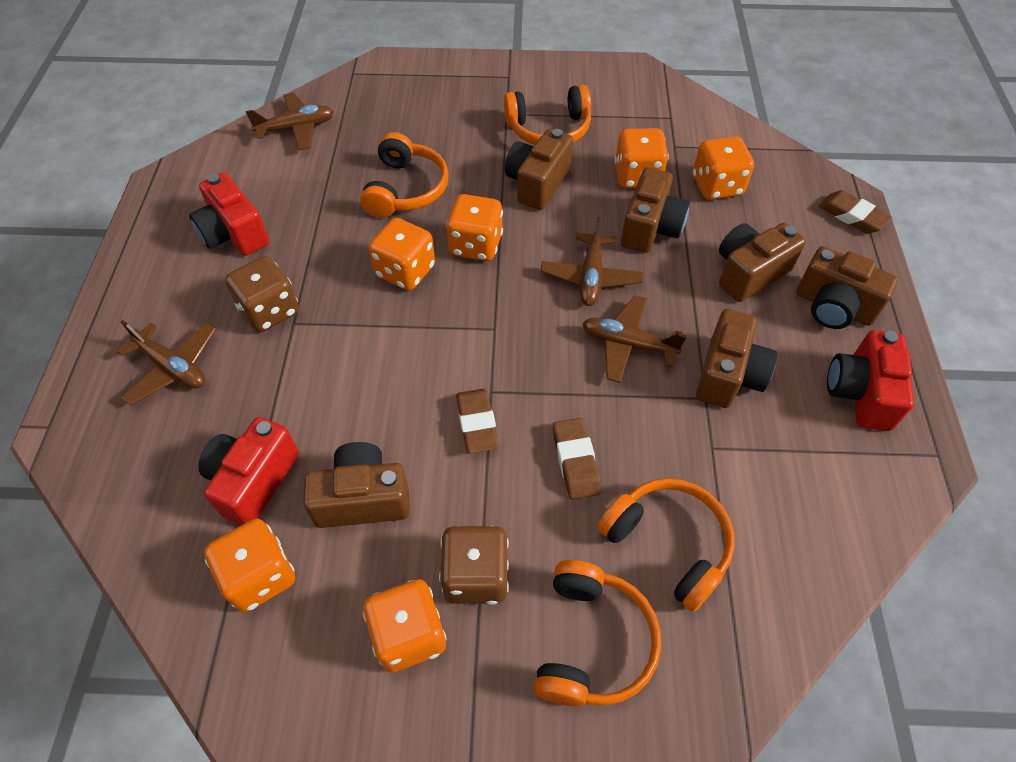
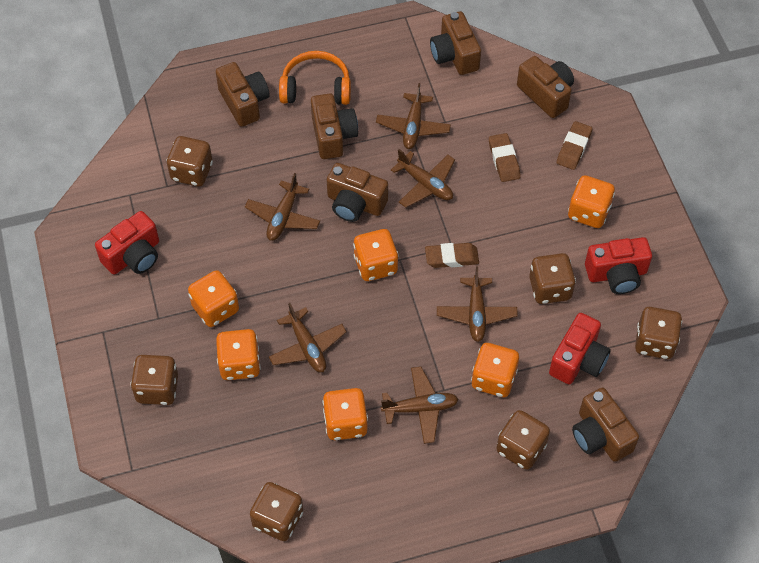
brown dice: 2 -> 6
brown plane: 4 -> 6
orange headphones: 4 -> 1

